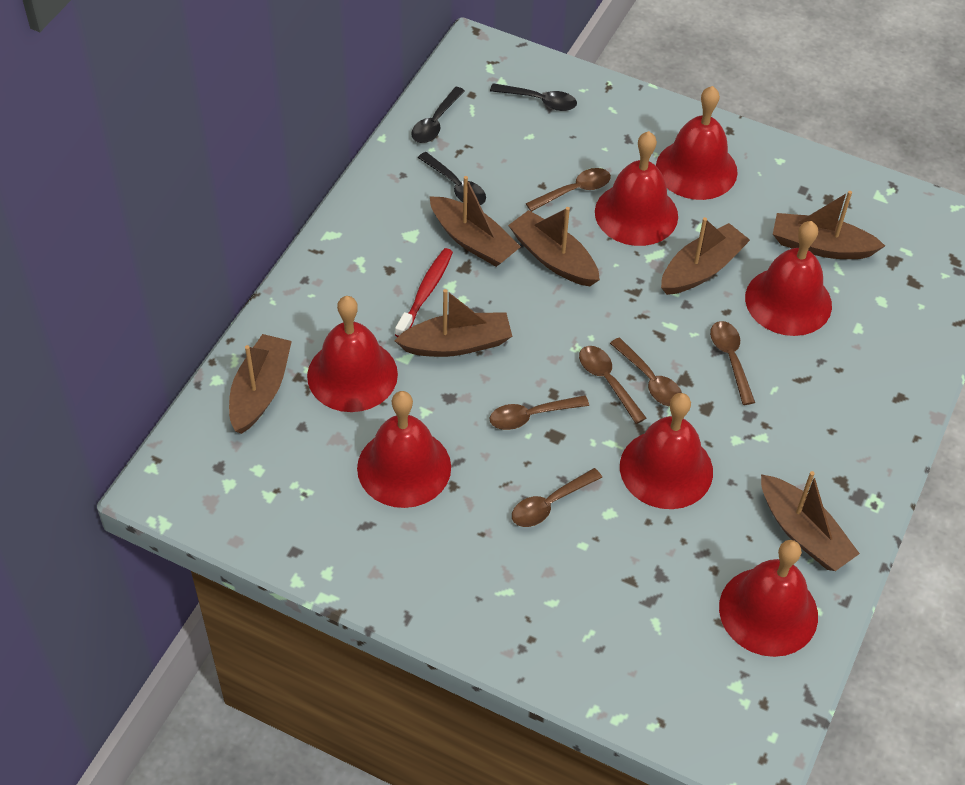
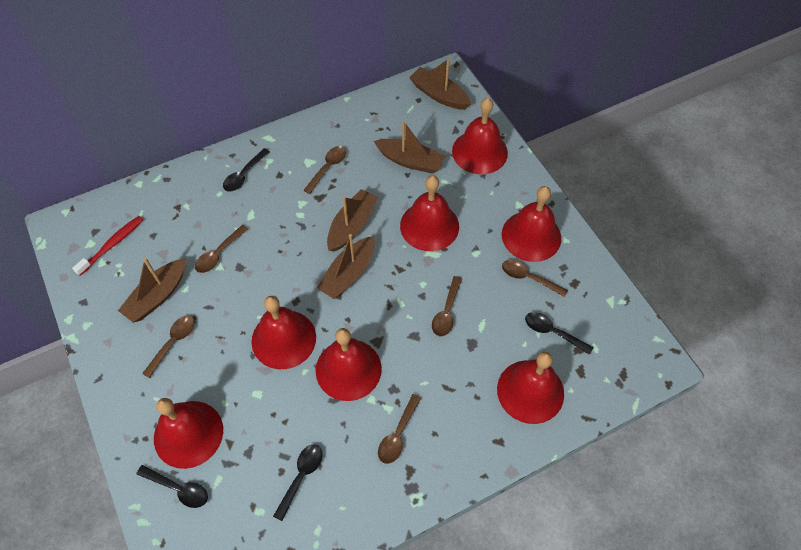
black spoon: 3 -> 4
brown boat: 7 -> 5

